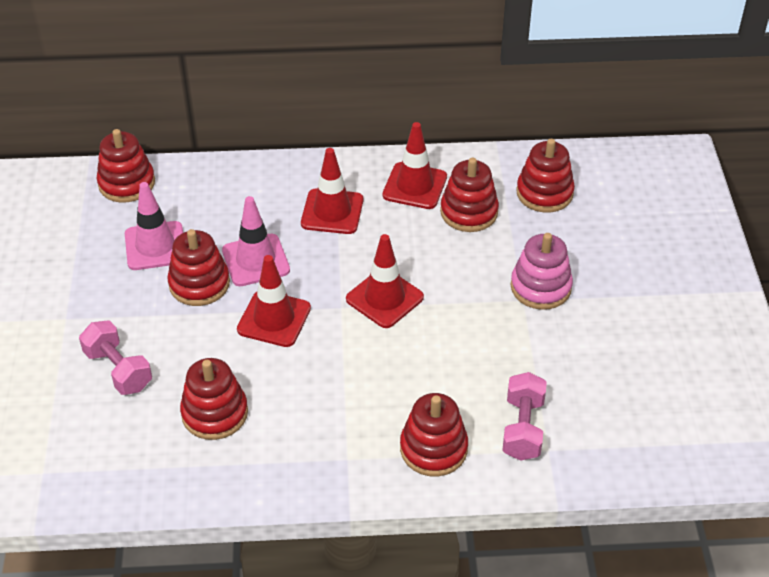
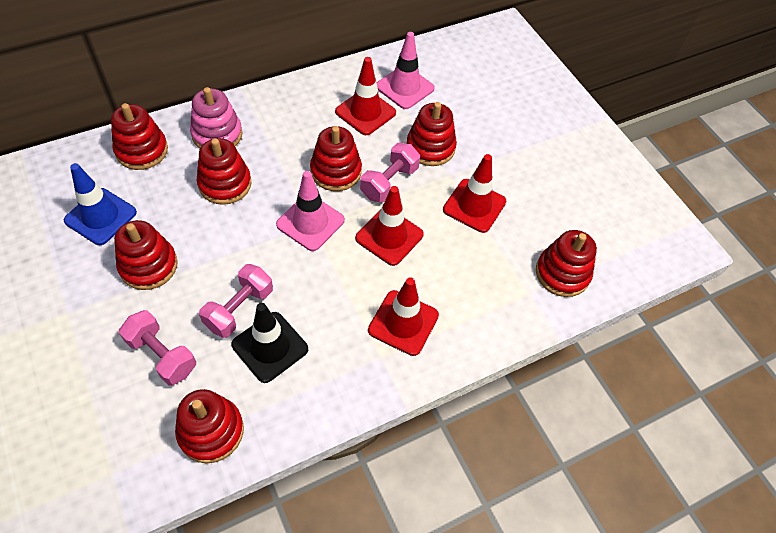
black traffic cone: 0 -> 1
blue traffic cone: 0 -> 1
pink dumbbell: 2 -> 3
red stacking toy: 6 -> 7

